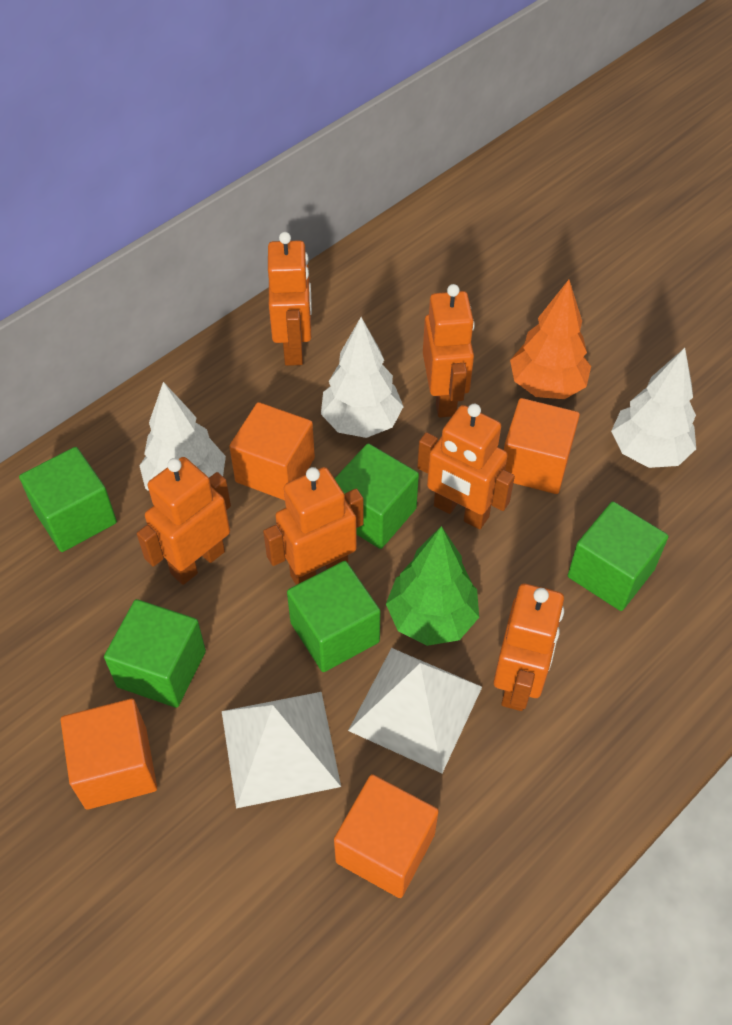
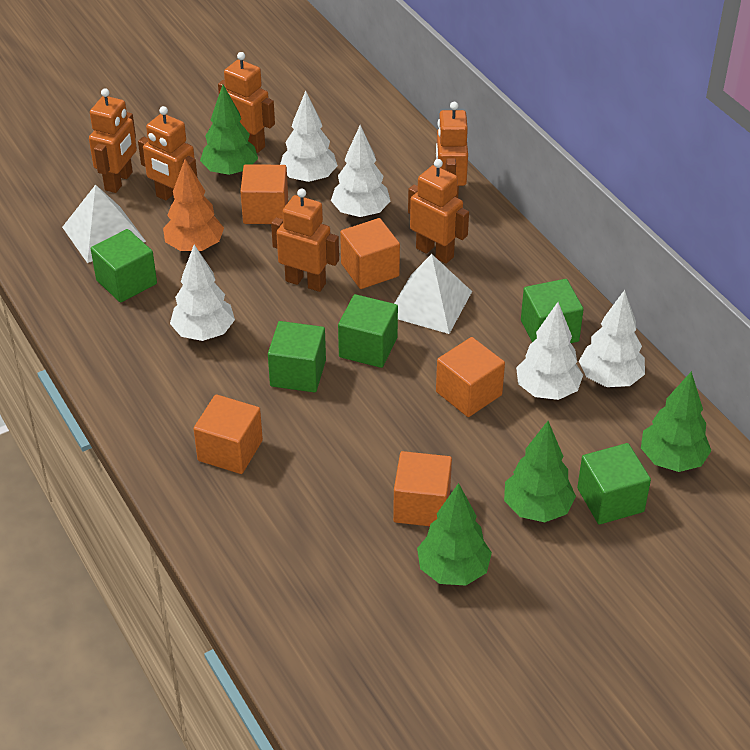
green tree: 1 -> 4
orange cube: 4 -> 5
white tree: 3 -> 5

